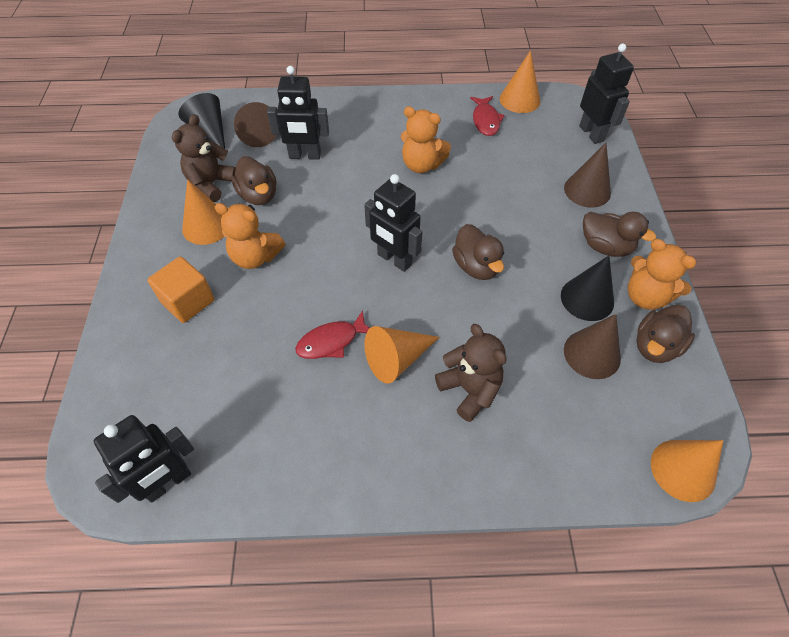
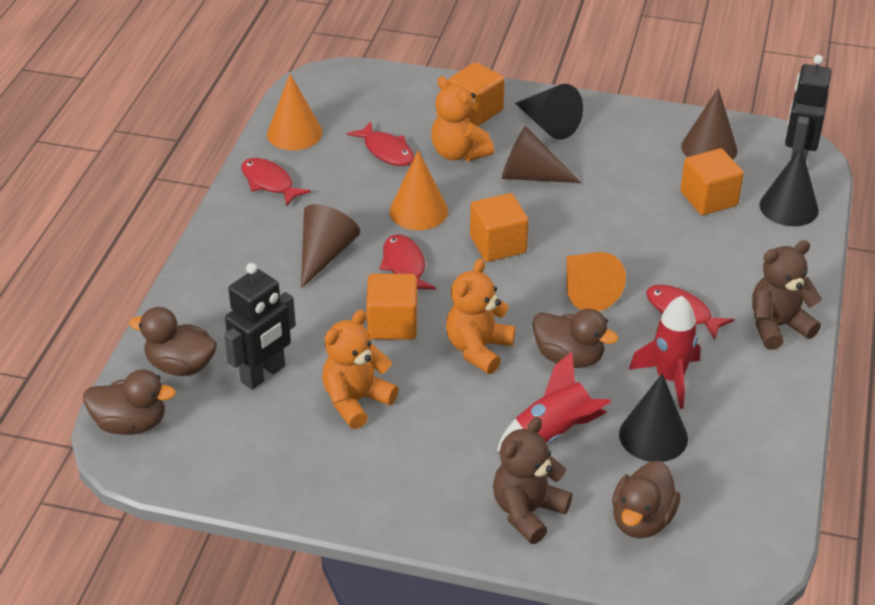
black cone: 2 -> 3
black robot: 4 -> 2
orange cone: 4 -> 3
orange cube: 1 -> 4
red fish: 2 -> 4
red rocket: 0 -> 2

